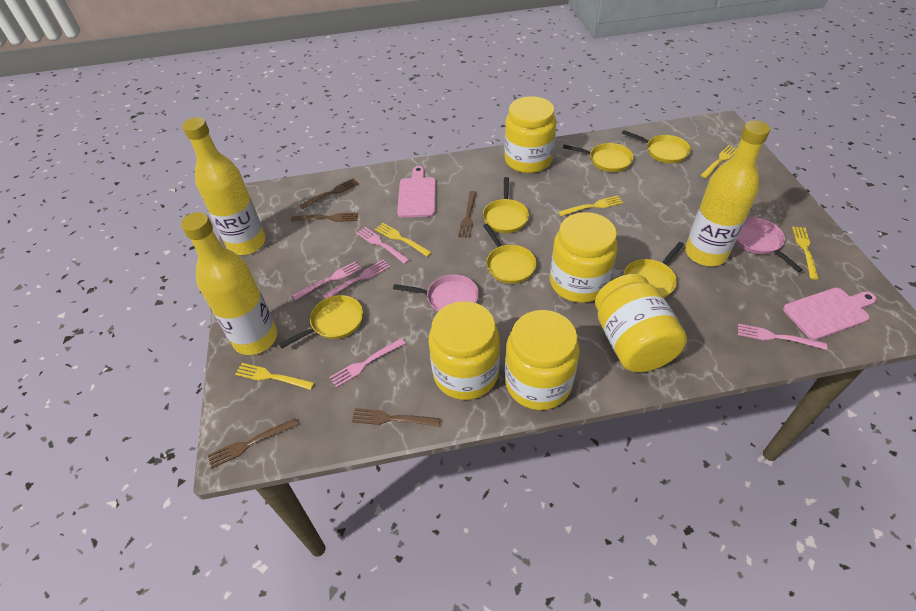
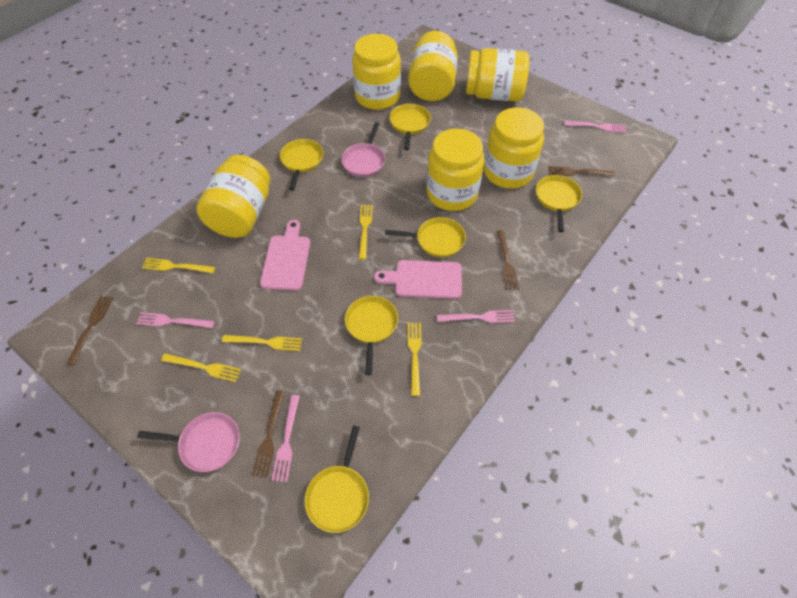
brown fork: 5 -> 4
pink fork: 5 -> 4
yellow bottle: 3 -> 0
yellow jar: 5 -> 6

